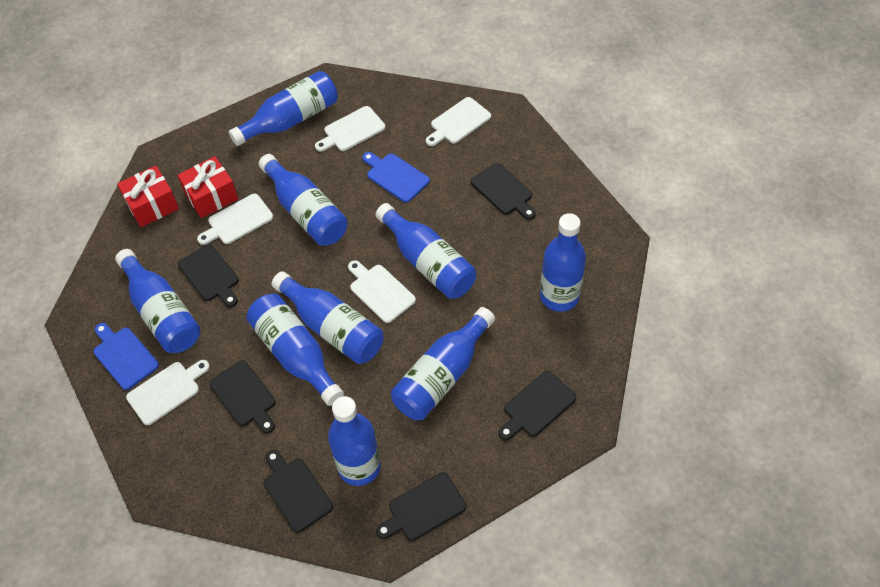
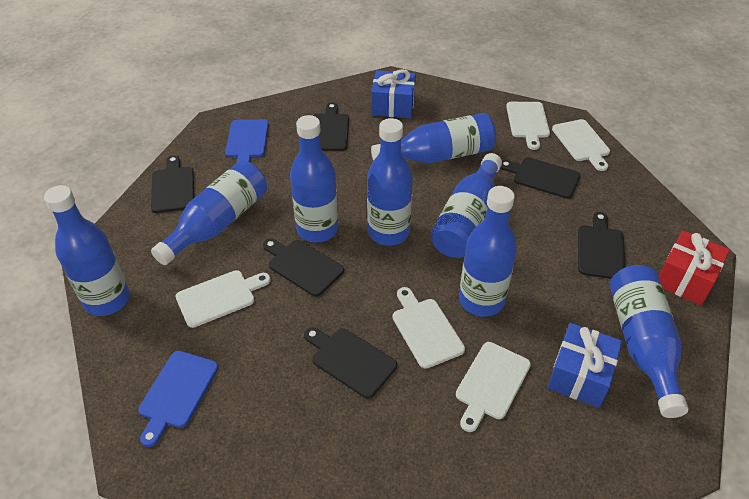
blue bottle: 9 -> 8
blue gift: 0 -> 2
red gift: 2 -> 1

